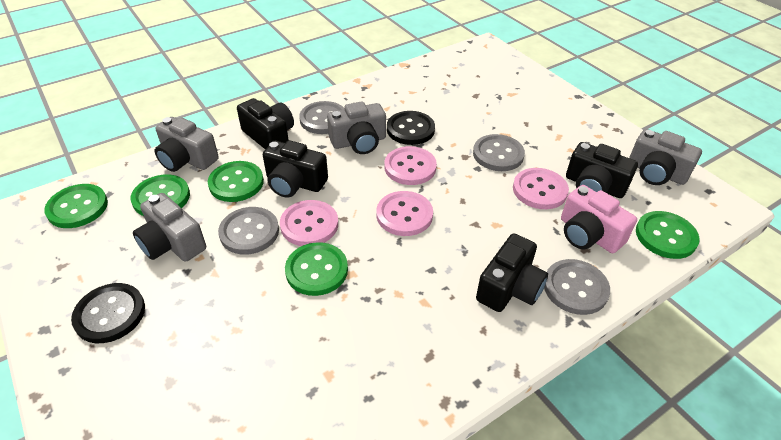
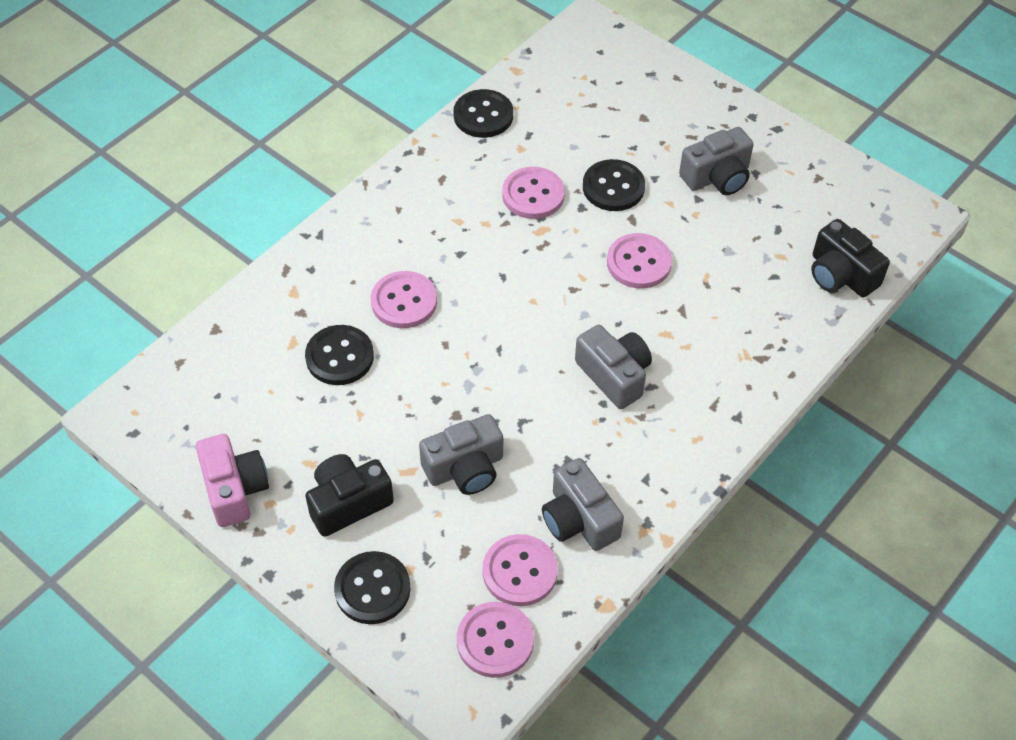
black button: 2 -> 4
black camera: 4 -> 2
green button: 5 -> 0
grey button: 4 -> 0
pink button: 4 -> 5

